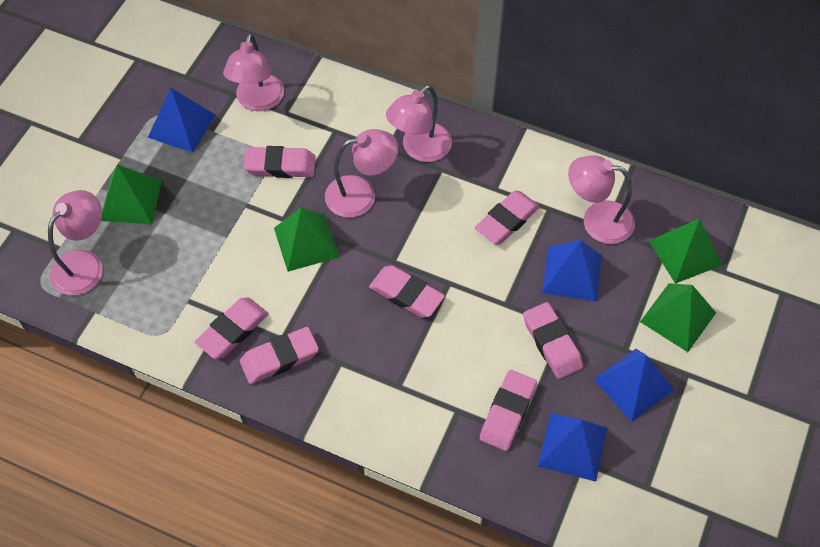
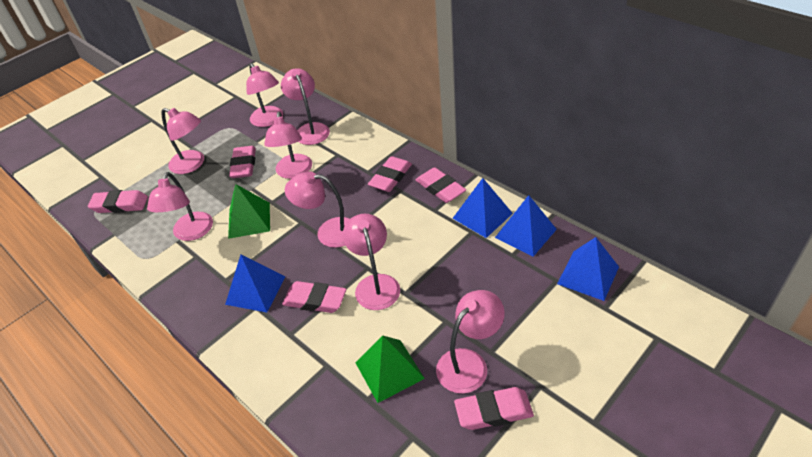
green pyramid: 4 -> 2
pink eraser: 7 -> 6
pink lamp: 5 -> 8

